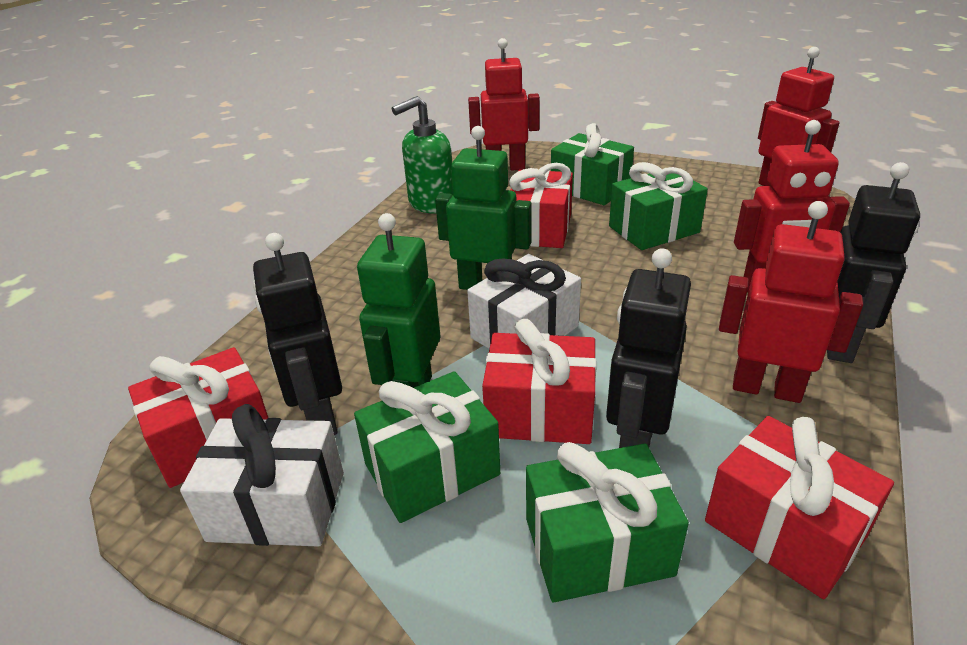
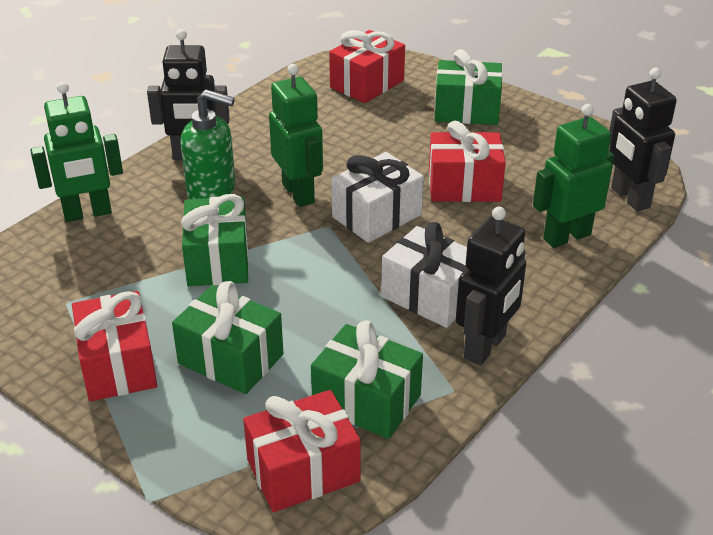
green robot: 2 -> 3
red robot: 4 -> 0

